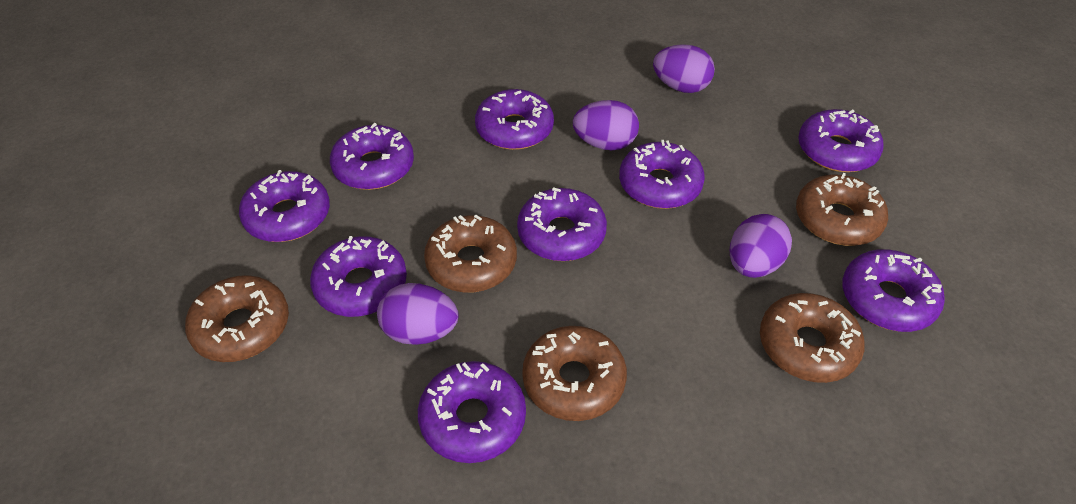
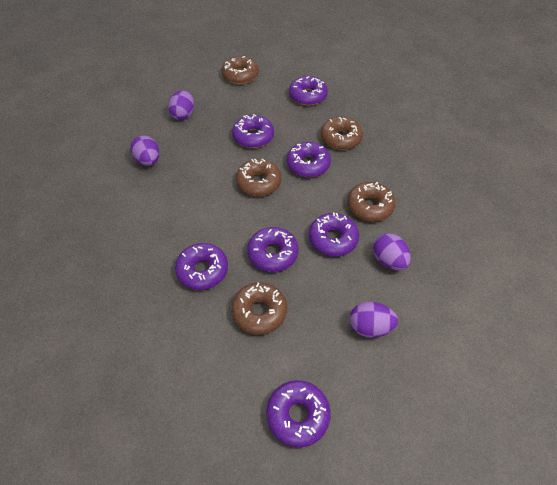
purple donut: 9 -> 7

